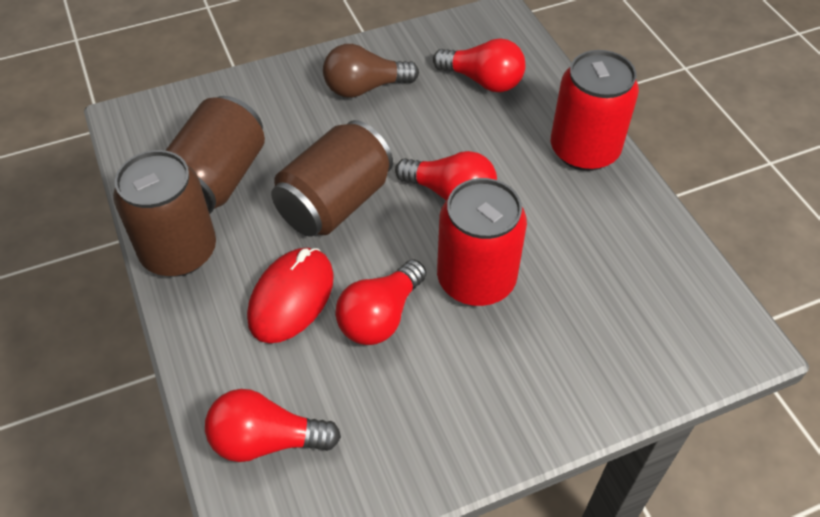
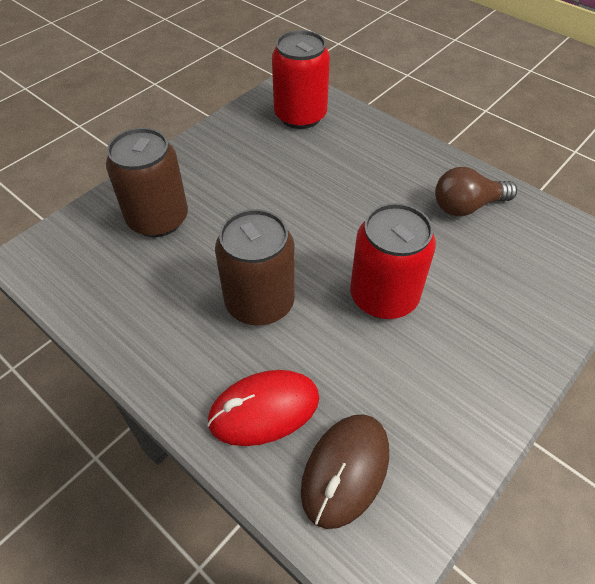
brown can: 3 -> 2
brown mouse: 0 -> 1
red light bulb: 4 -> 0

